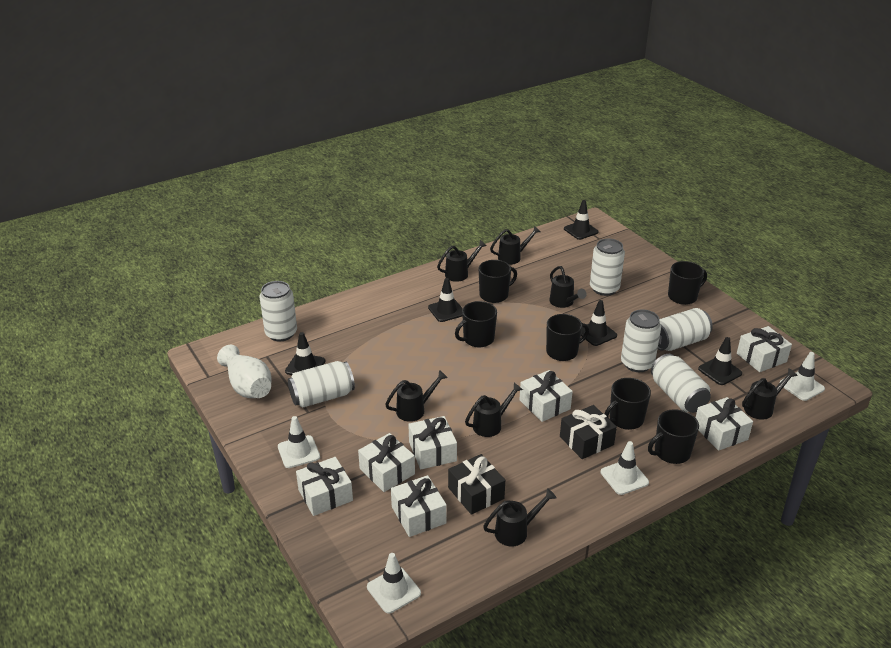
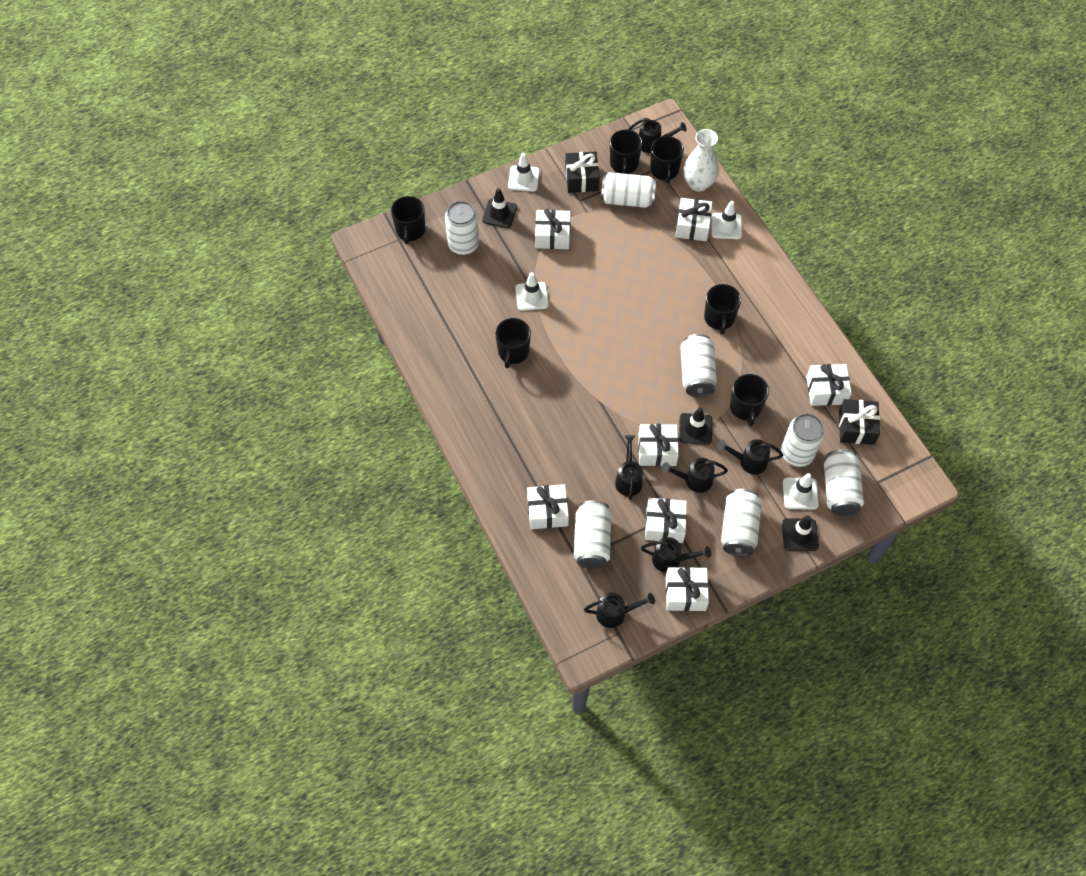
black traffic cone: 5 -> 3
black watering can: 7 -> 6
white can: 6 -> 7

